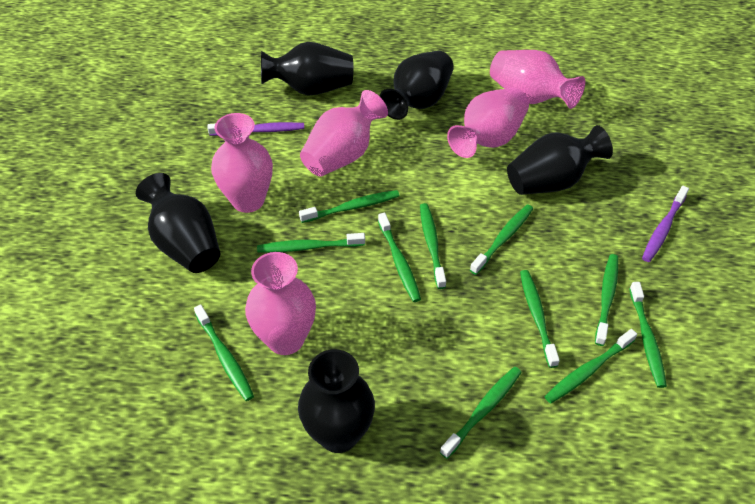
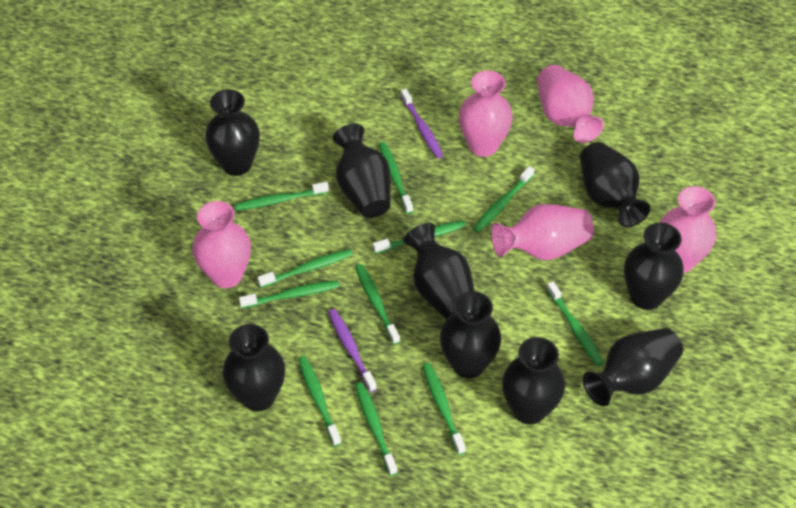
black vase: 5 -> 9

